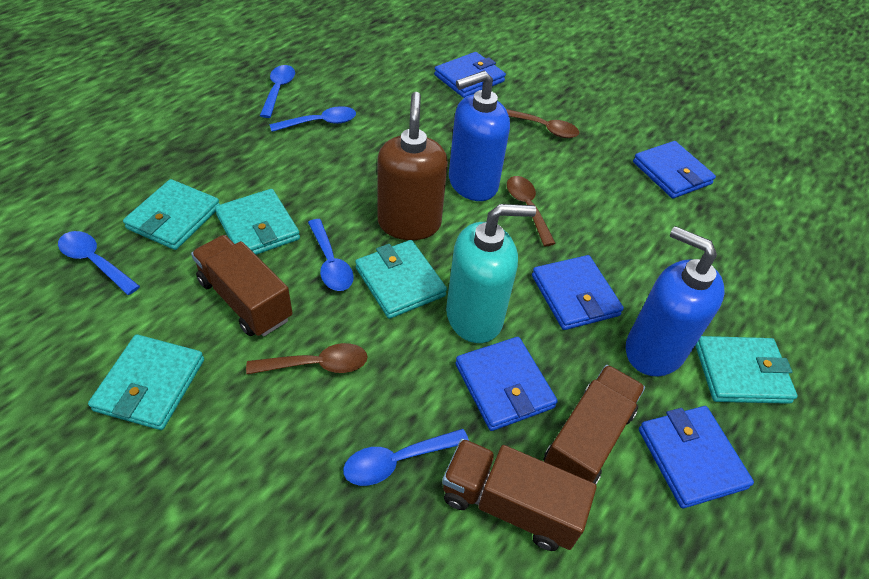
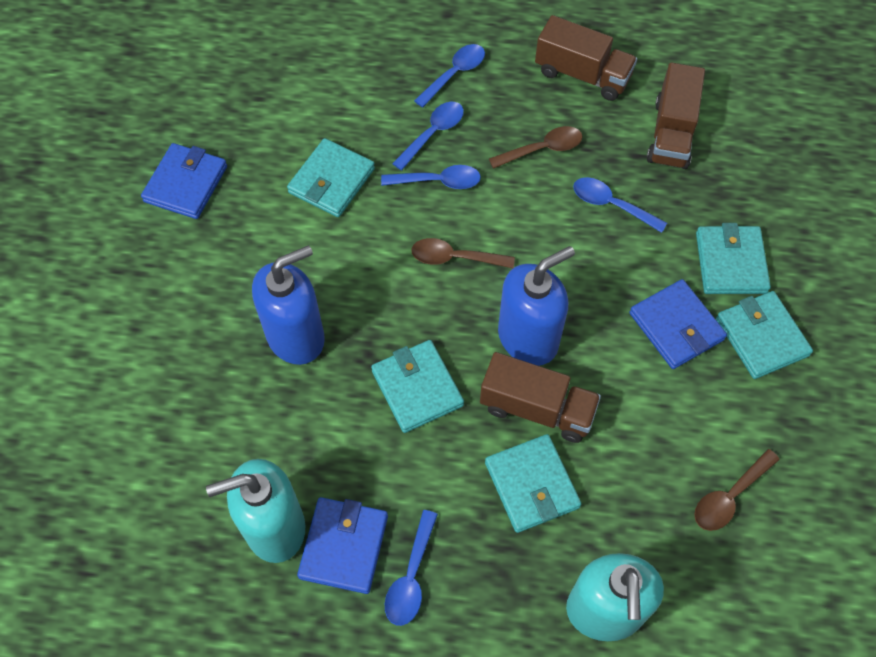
blue wallet: 5 -> 3
brown soap dispenser: 1 -> 0
turquoise soap dispenser: 1 -> 2

